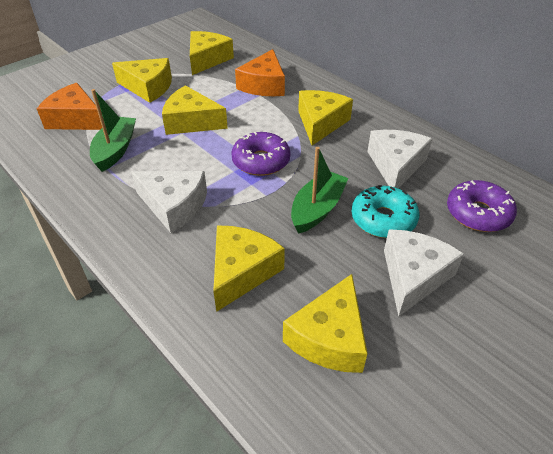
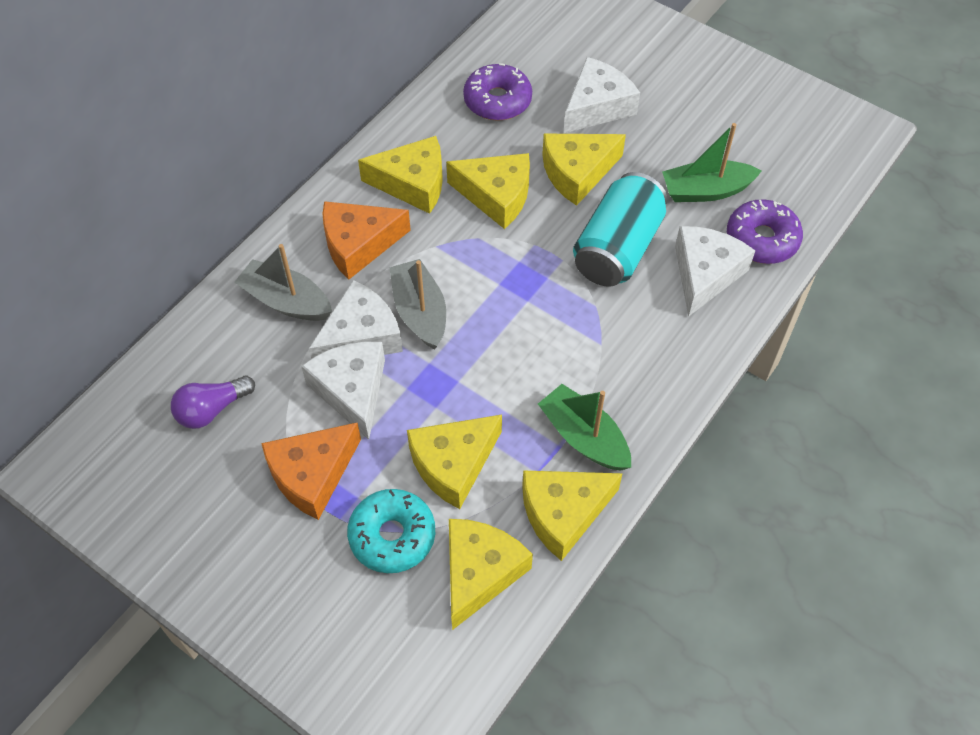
grey boat: 0 -> 2
purple light bulb: 0 -> 1
turquoise can: 0 -> 1
white cheese: 3 -> 4

